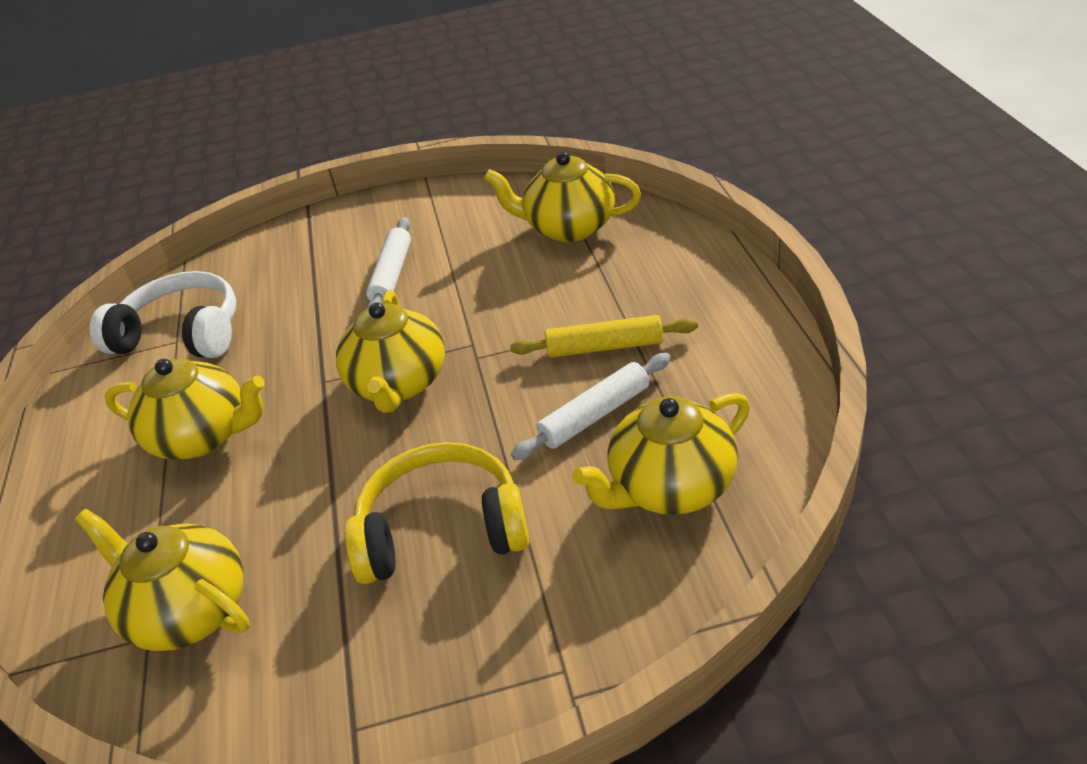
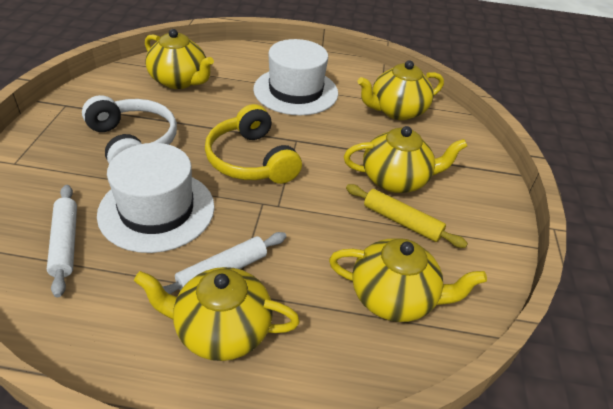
white hat: 0 -> 2

